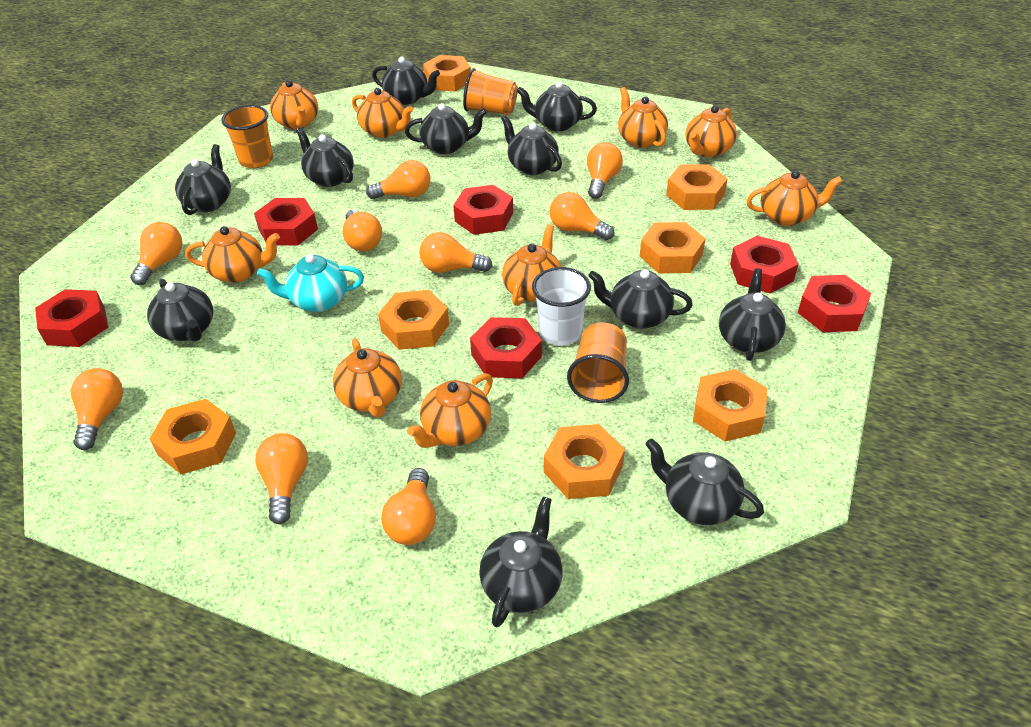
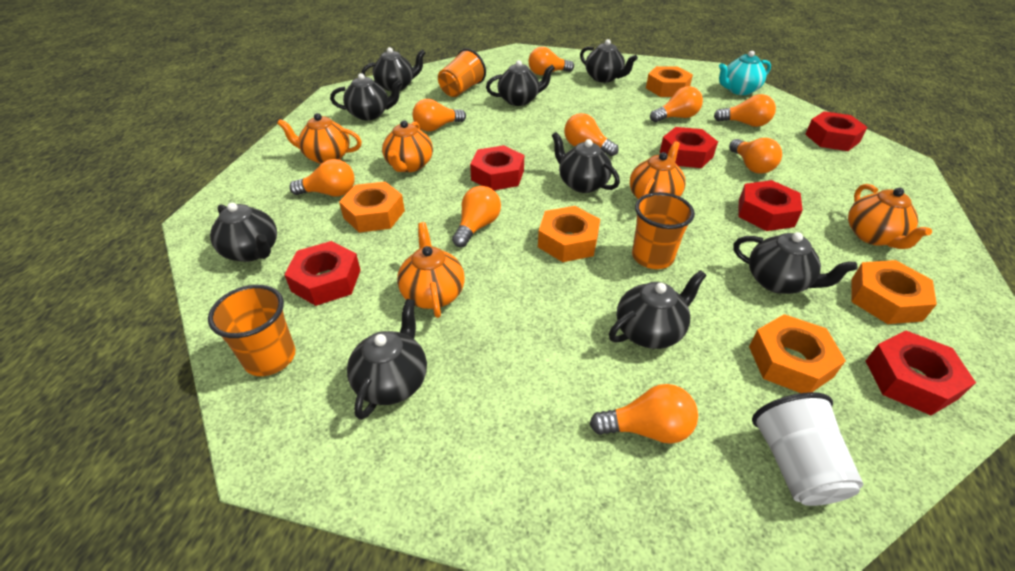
black teapot: 11 -> 9
orange nut: 7 -> 5
orange teapot: 9 -> 5

